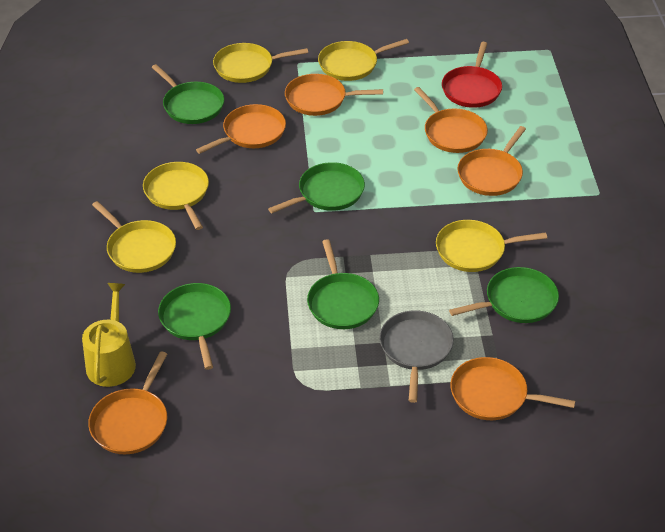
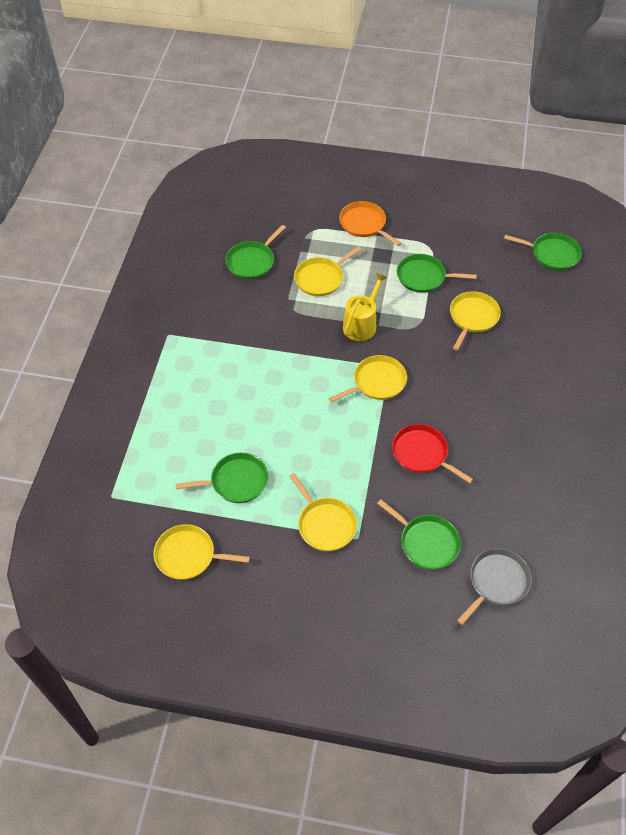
orange pan: 6 -> 1

